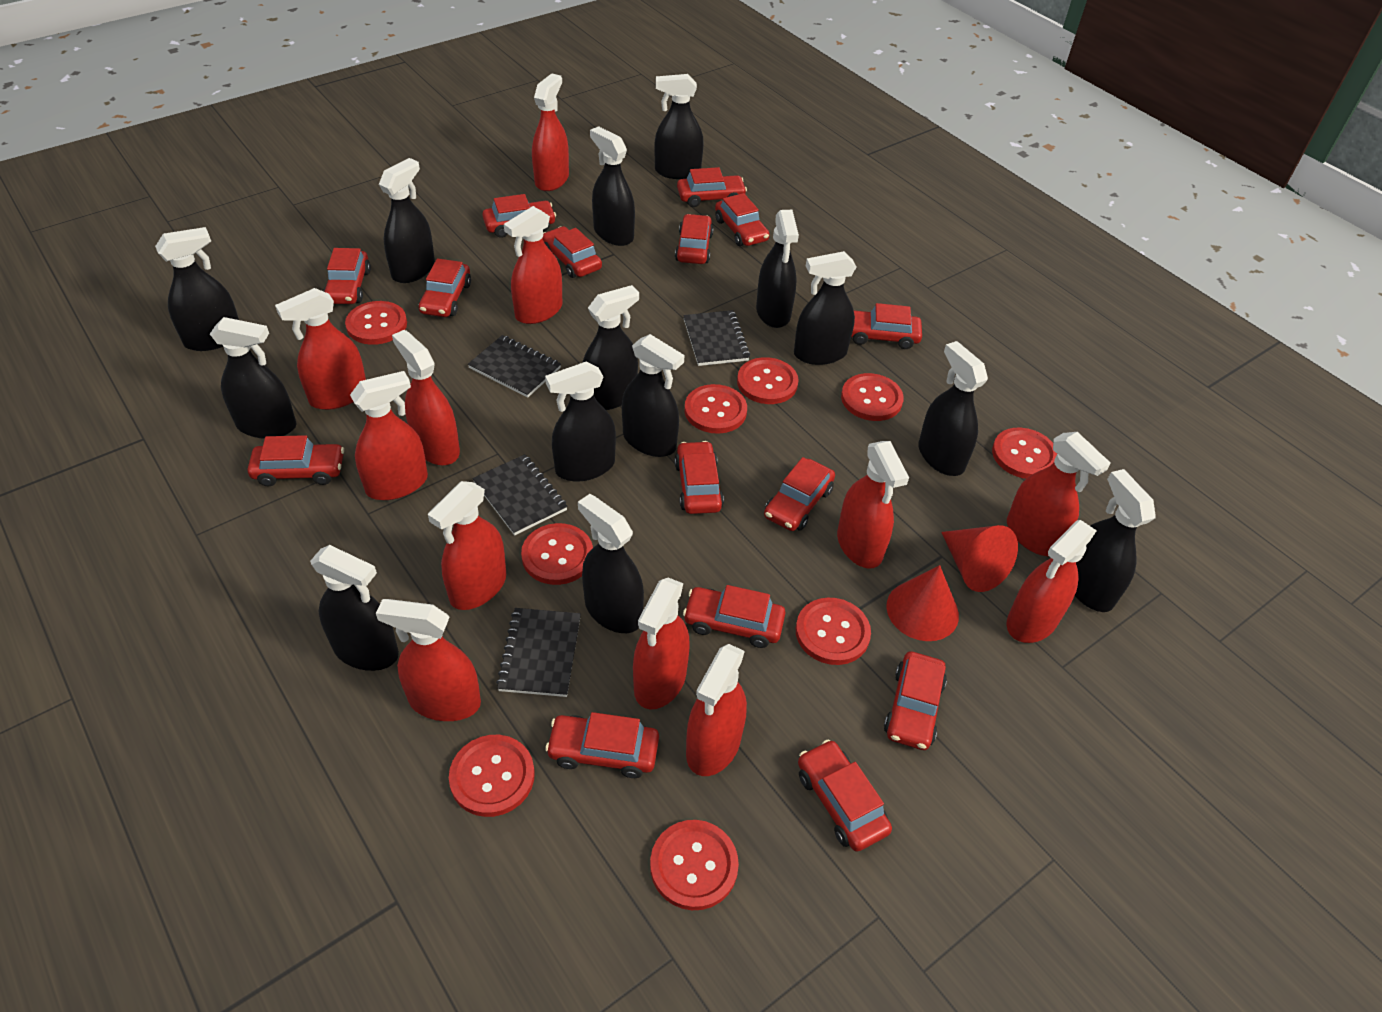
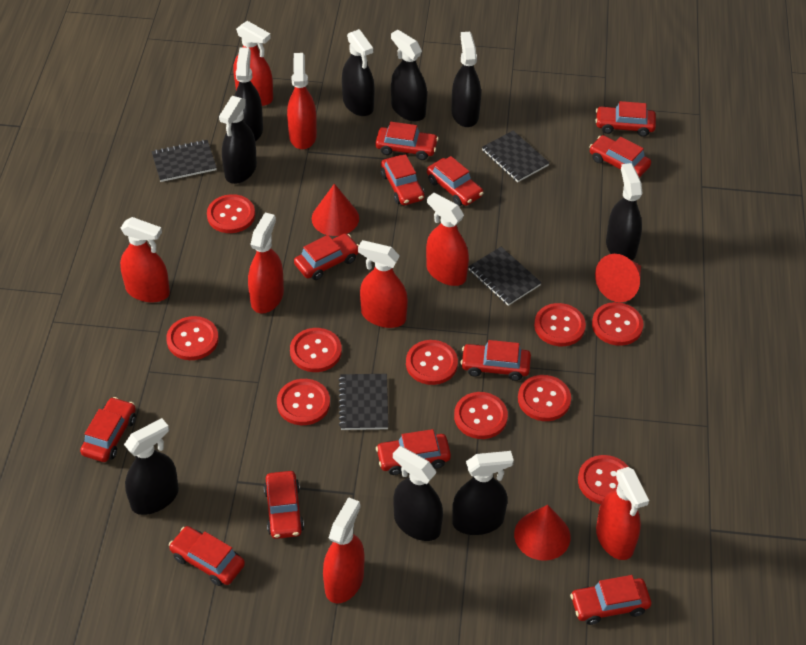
black spray bottle: 14 -> 9
red button: 9 -> 10
red car: 15 -> 12
red cone: 2 -> 3
red spray bottle: 12 -> 8

